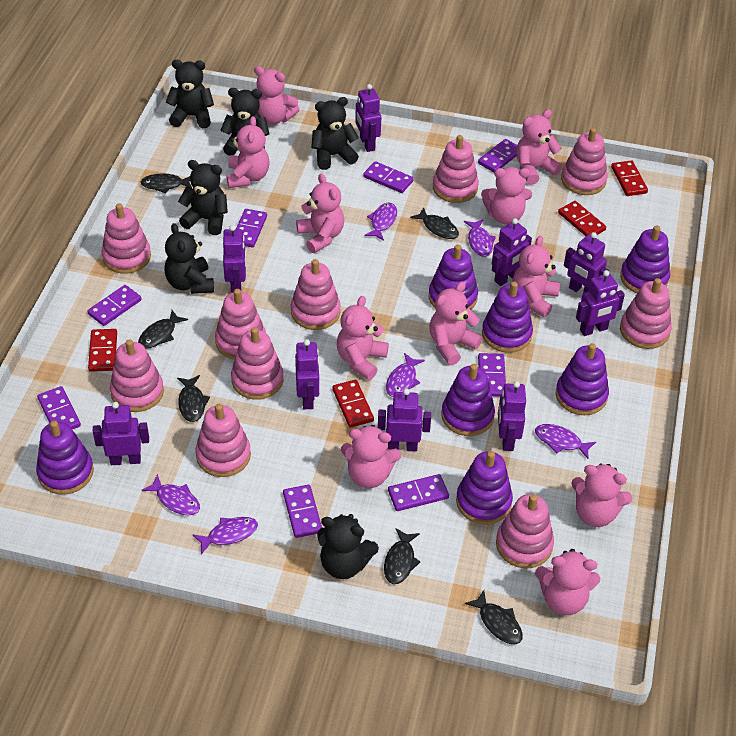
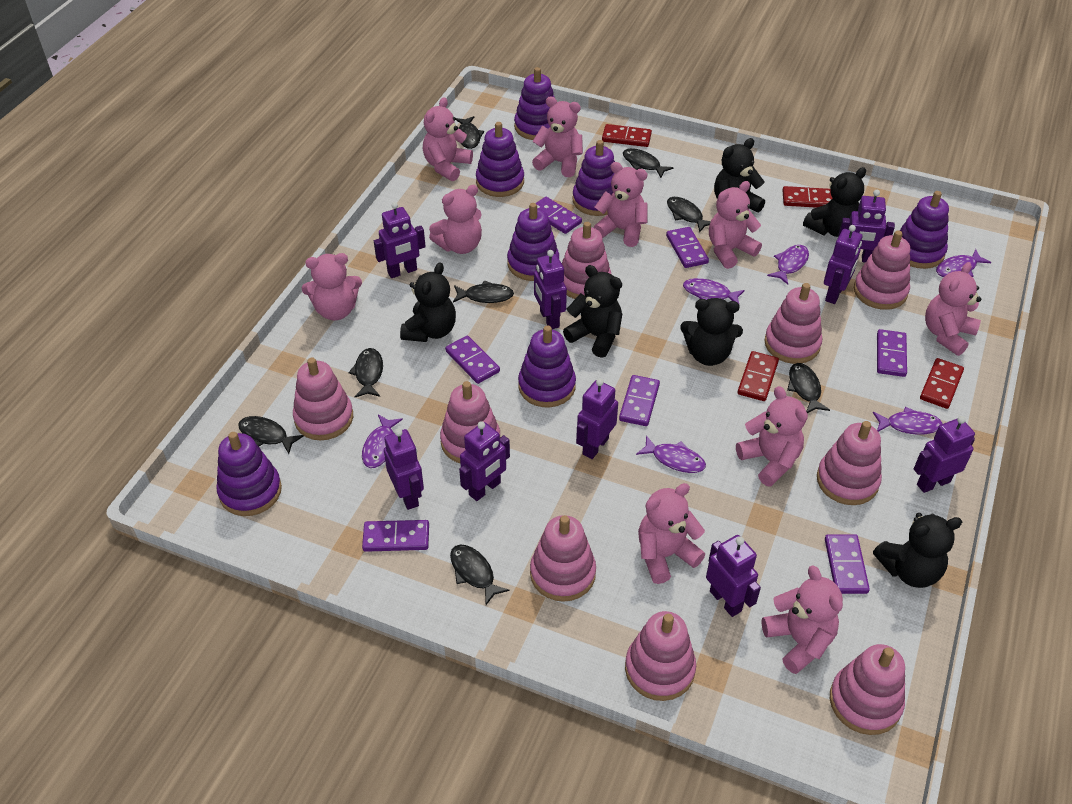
black fish: 6 -> 8
pink stacking toy: 10 -> 9
pink teddy bear: 11 -> 10
purple domino: 8 -> 7

